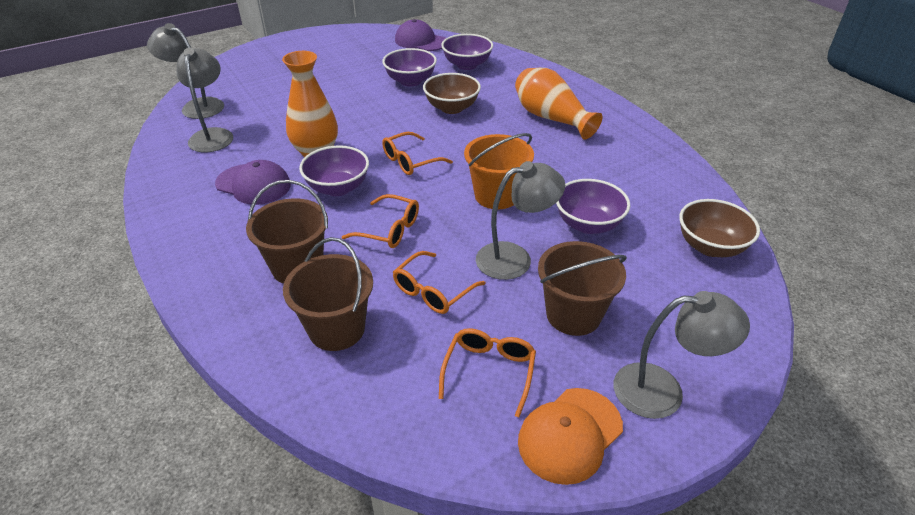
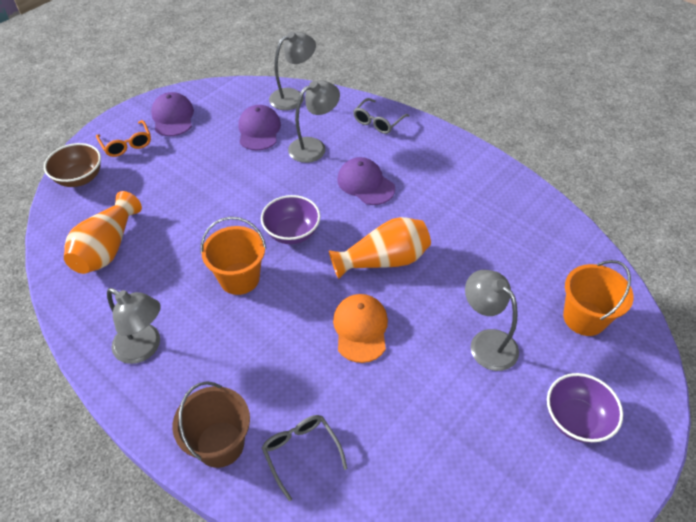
brown bowl: 2 -> 1
brown bucket: 3 -> 1
grey glasses: 0 -> 2
orange bucket: 1 -> 2
orange glasses: 4 -> 1
purple bowl: 4 -> 2
purple cap: 2 -> 3

